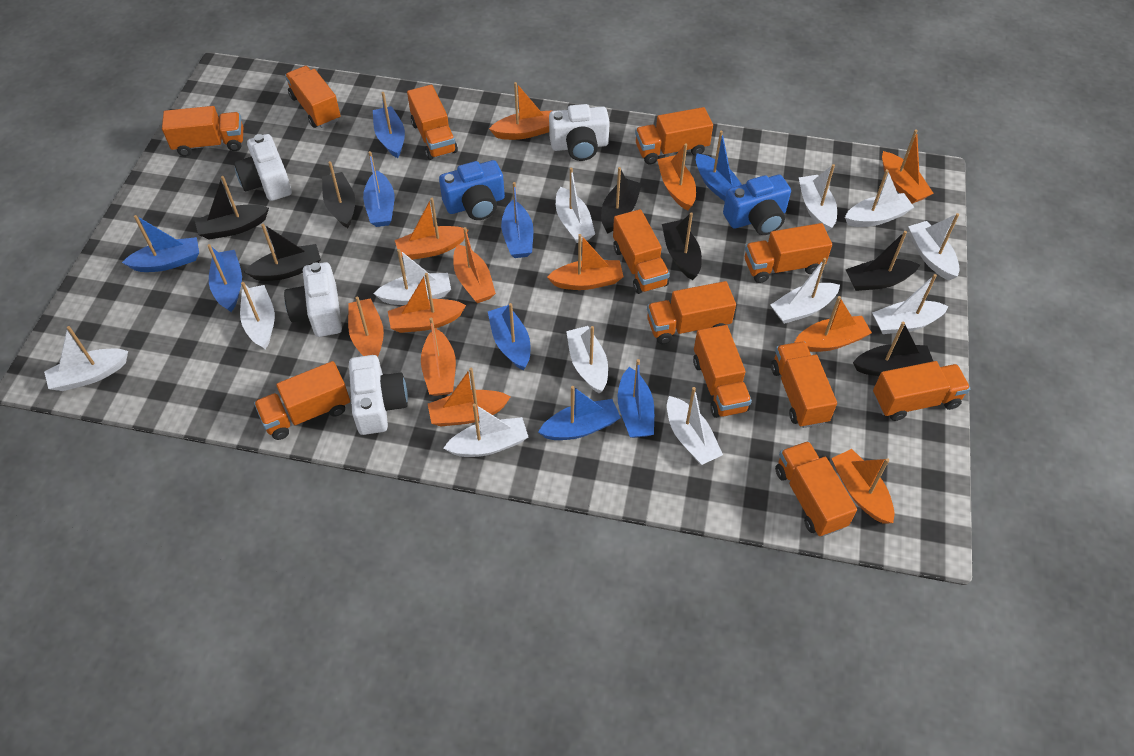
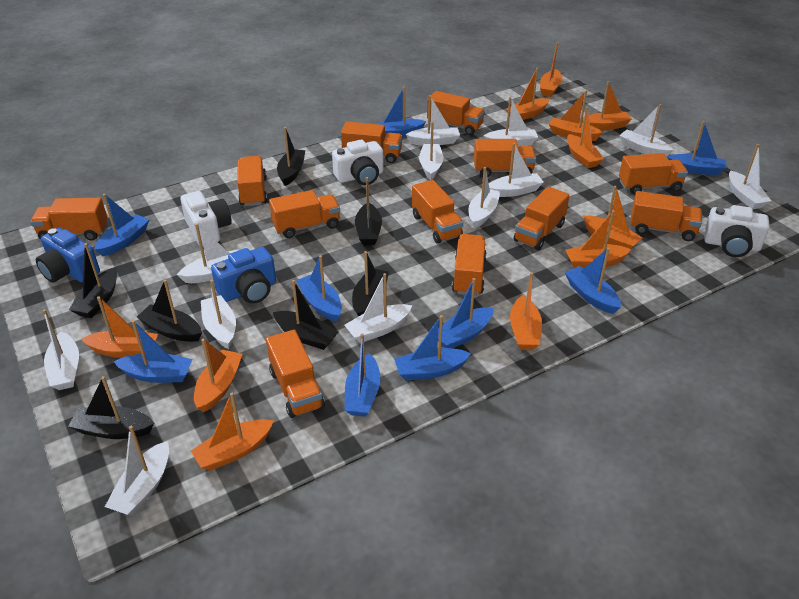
orange boat: 12 -> 11
white camera: 4 -> 3

